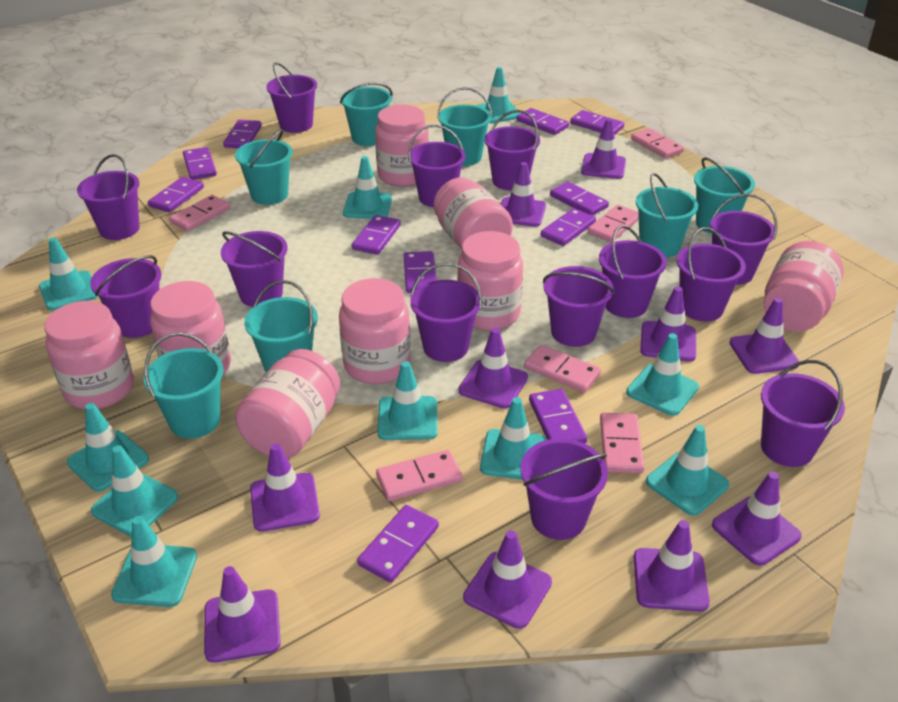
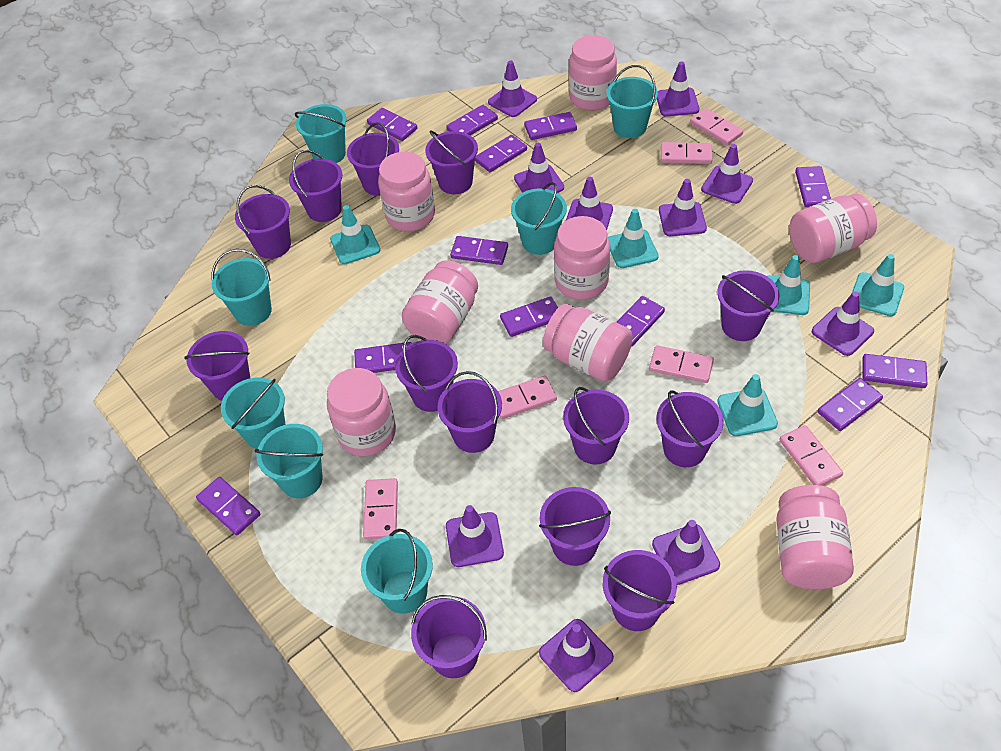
purple domino: 11 -> 12
turquoise traffic cone: 10 -> 5

